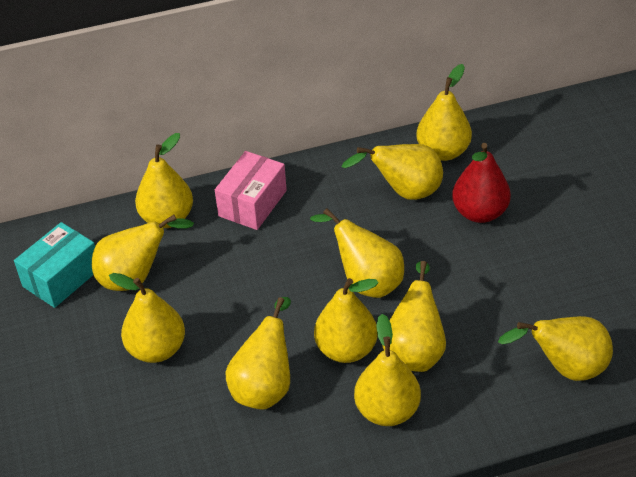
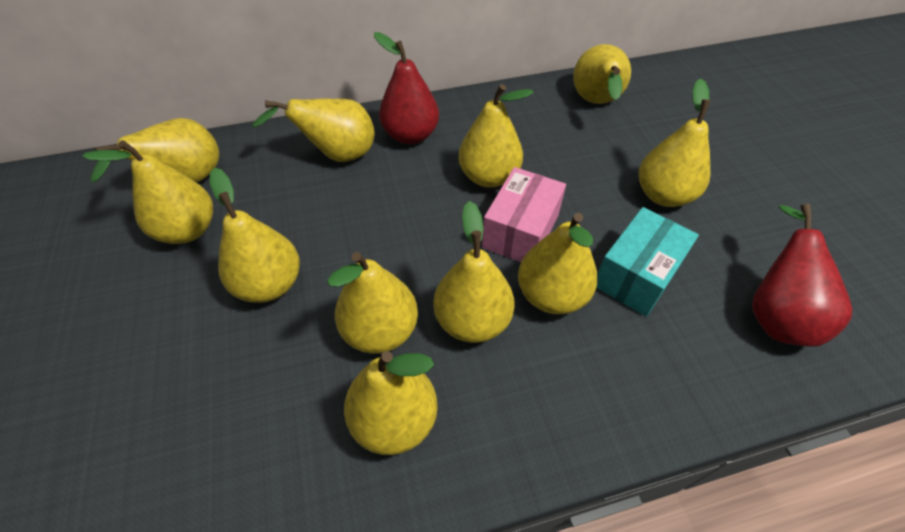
red pear: 1 -> 2

